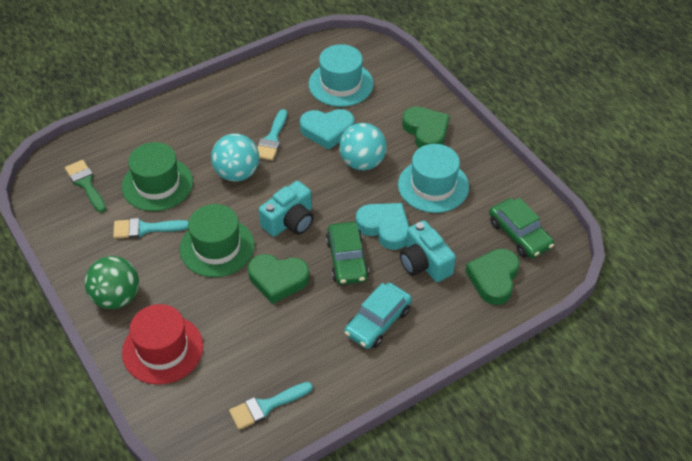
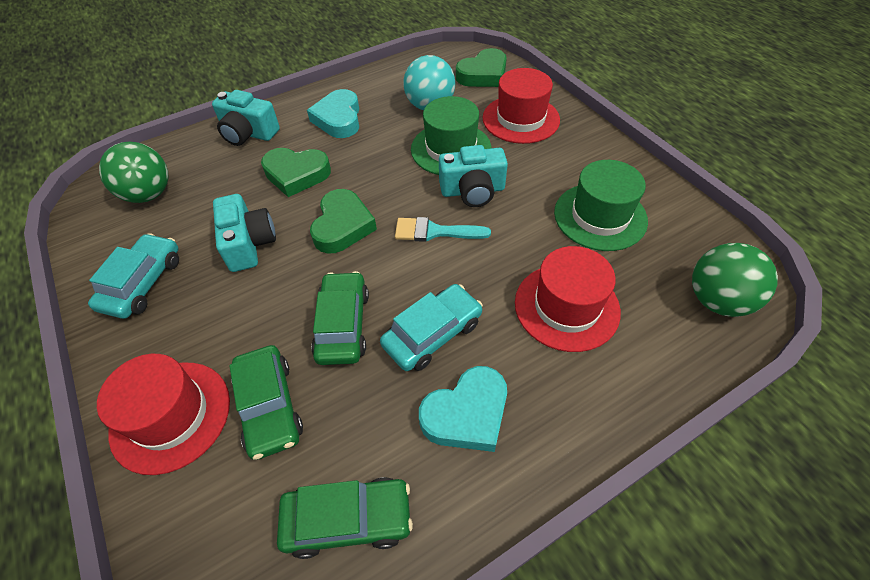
green ball: 1 -> 2
green brush: 1 -> 0
green car: 2 -> 3
red hat: 1 -> 3
turquoise ball: 2 -> 1
turquoise brush: 3 -> 1
turquoise camera: 2 -> 3
turquoise car: 1 -> 2
turquoise hat: 2 -> 0

